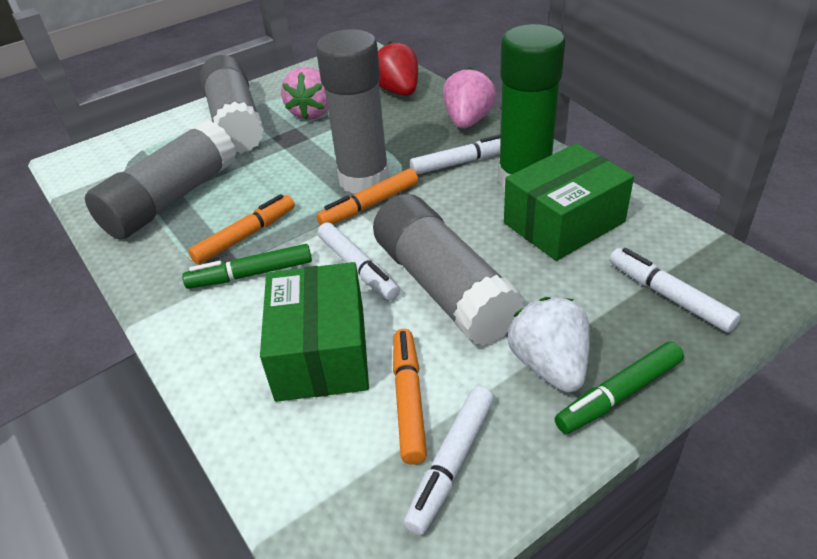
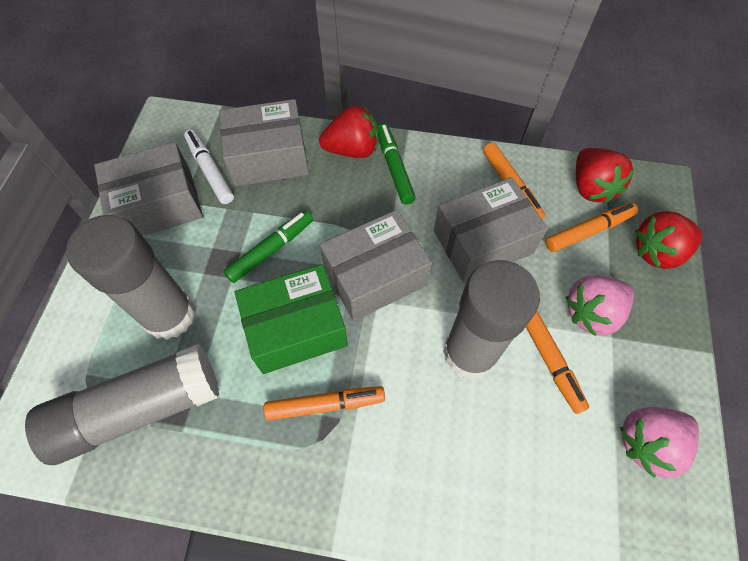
green box: 2 -> 1
green glue stick: 1 -> 0
grey box: 0 -> 4
grey glue stick: 4 -> 3
orange marker: 3 -> 4
red strawberry: 1 -> 3
white marker: 4 -> 1
white strawberry: 1 -> 0

